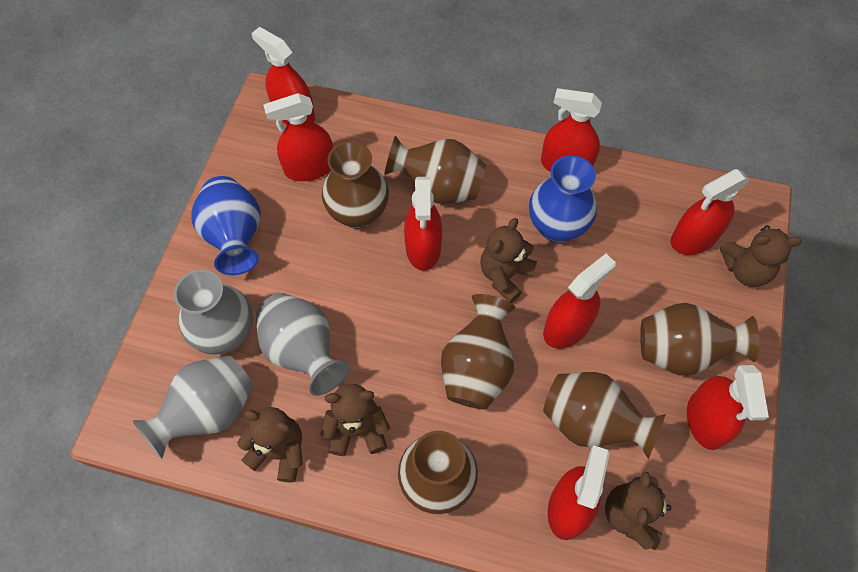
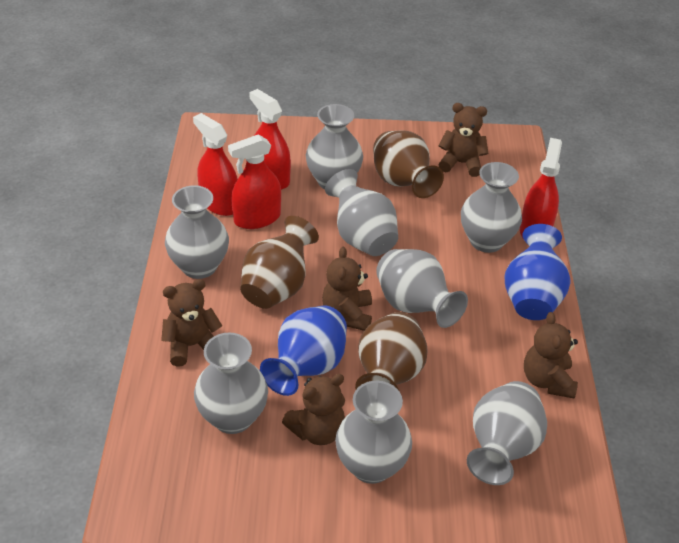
brown vase: 6 -> 3
grey vase: 3 -> 8
red spray bottle: 8 -> 4

